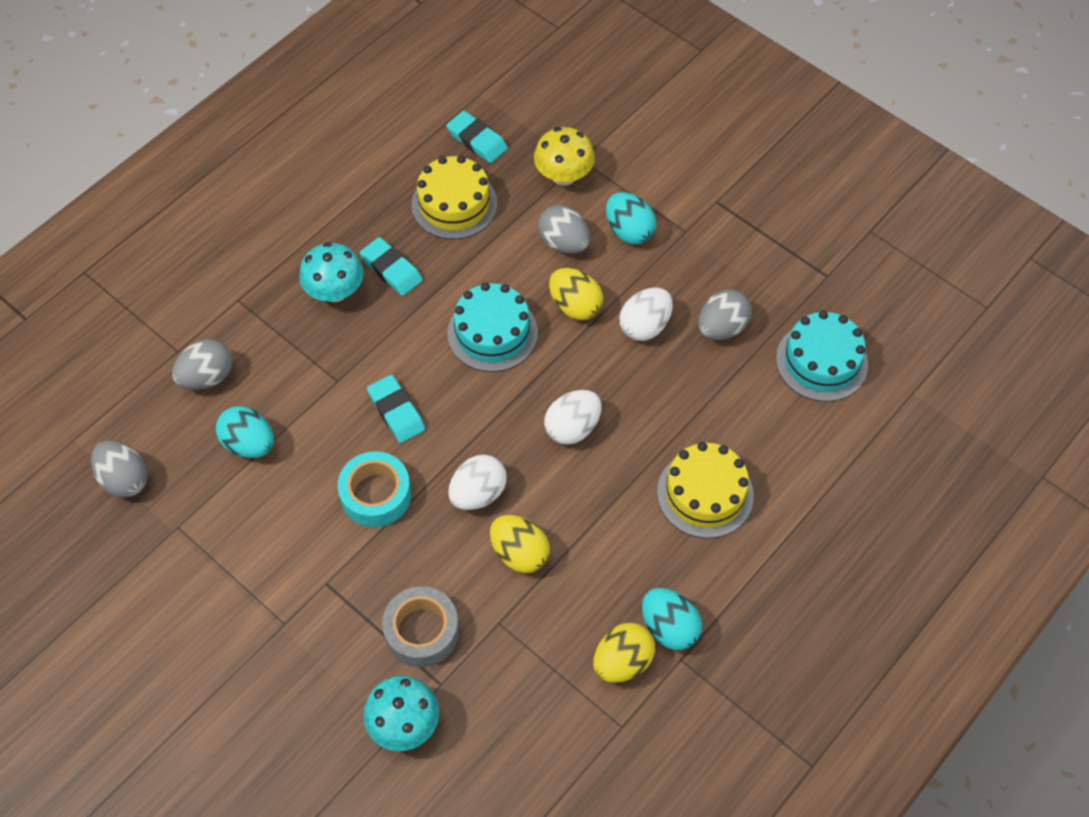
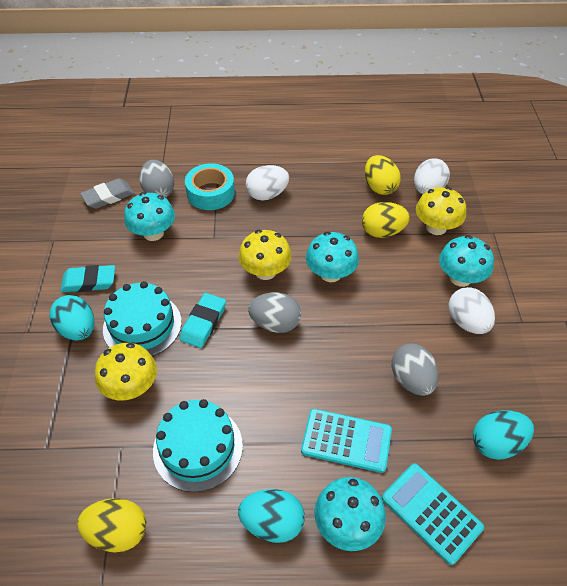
grey egg: 4 -> 3
grey eraser: 0 -> 1
grey tape: 1 -> 0
turquoise calculator: 0 -> 2
turquoise eraser: 3 -> 2
turquoise mushroom: 2 -> 4
yellow cake: 2 -> 0
yellow mushroom: 1 -> 3

